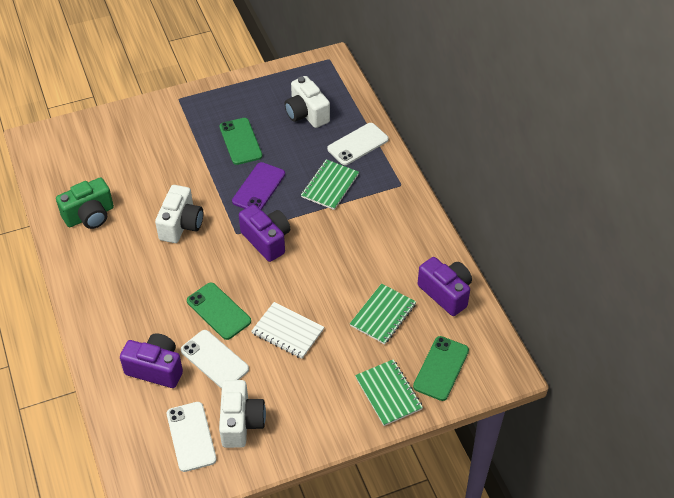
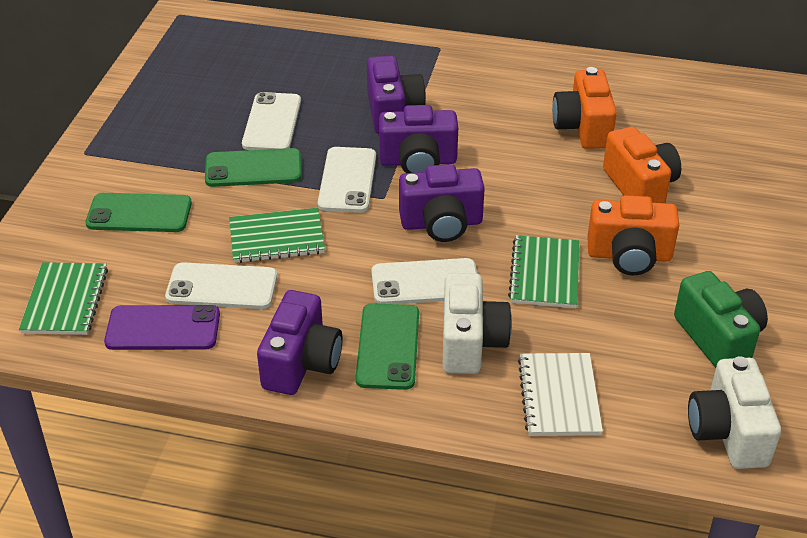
orange camera: 0 -> 3
purple camera: 3 -> 4
white camera: 3 -> 2
white phone: 3 -> 4

